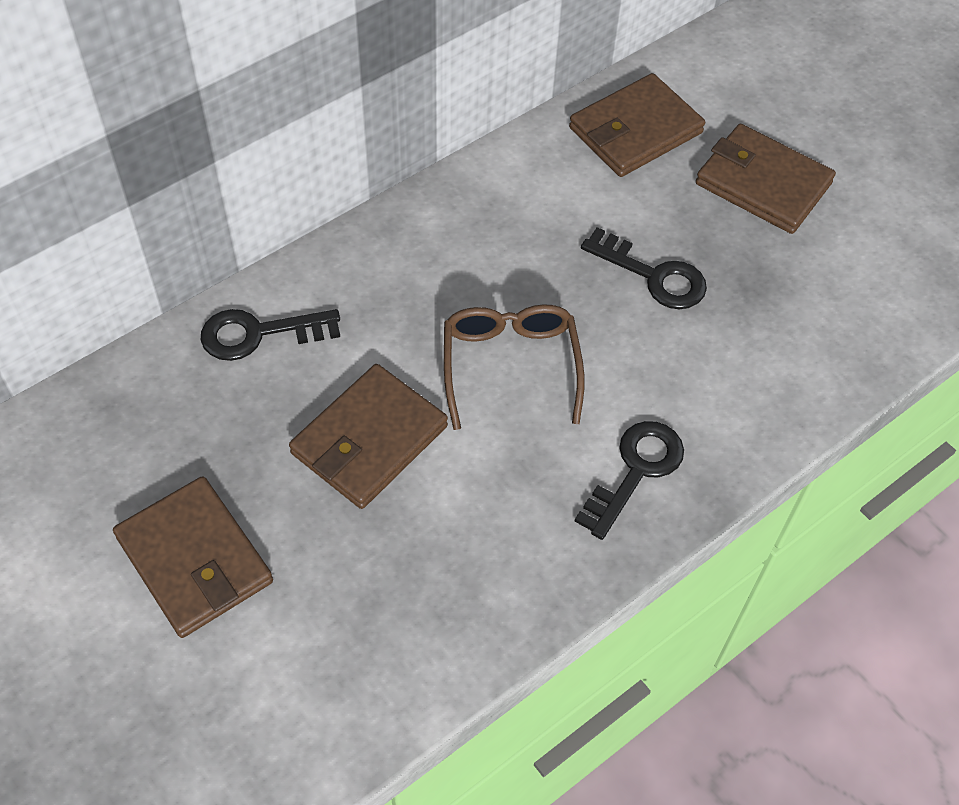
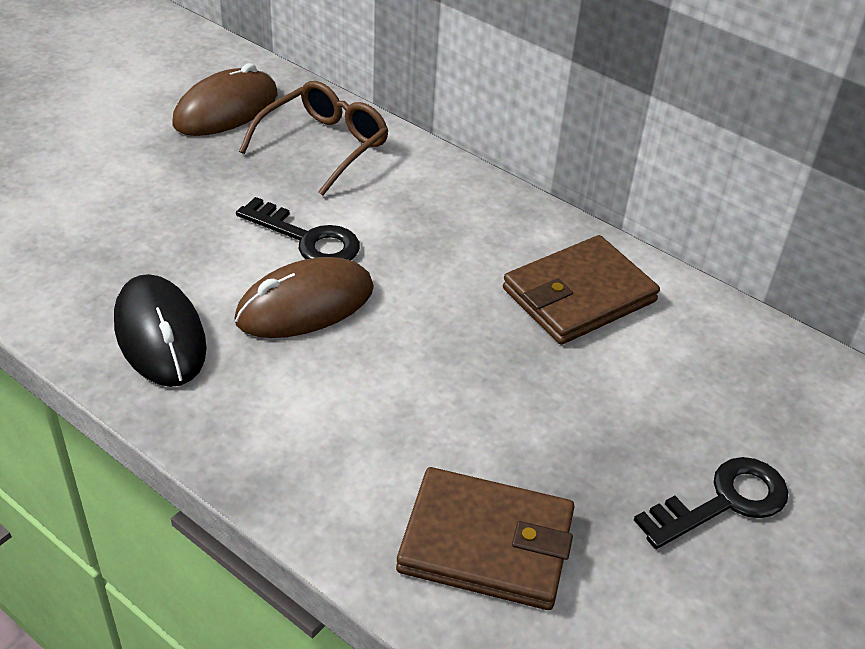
black key: 3 -> 2
black mouse: 0 -> 1
brown mouse: 0 -> 2
brown wallet: 4 -> 2

